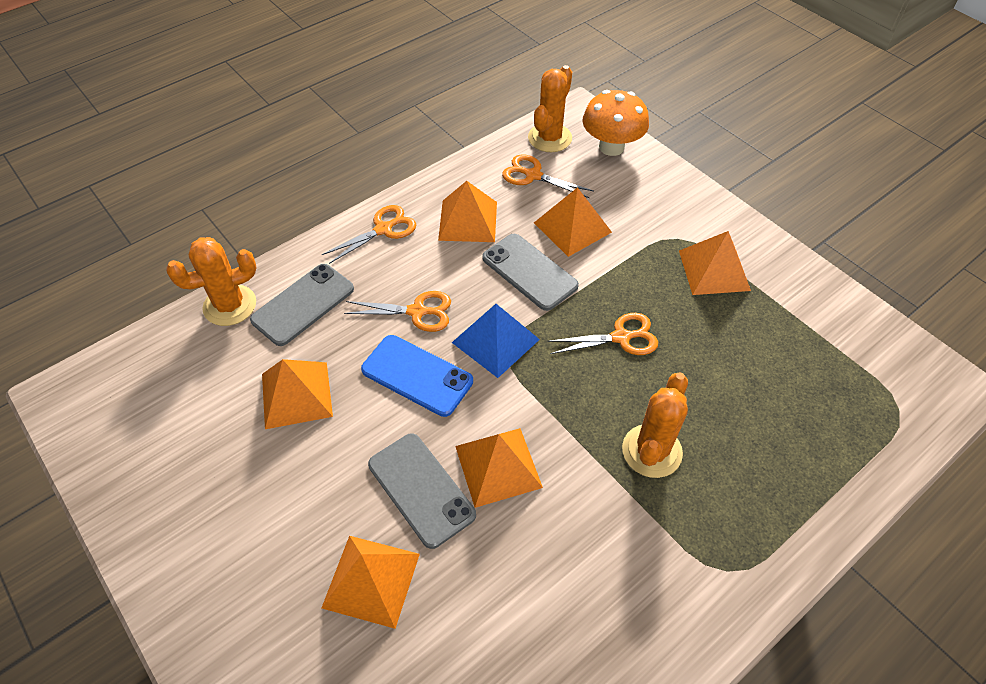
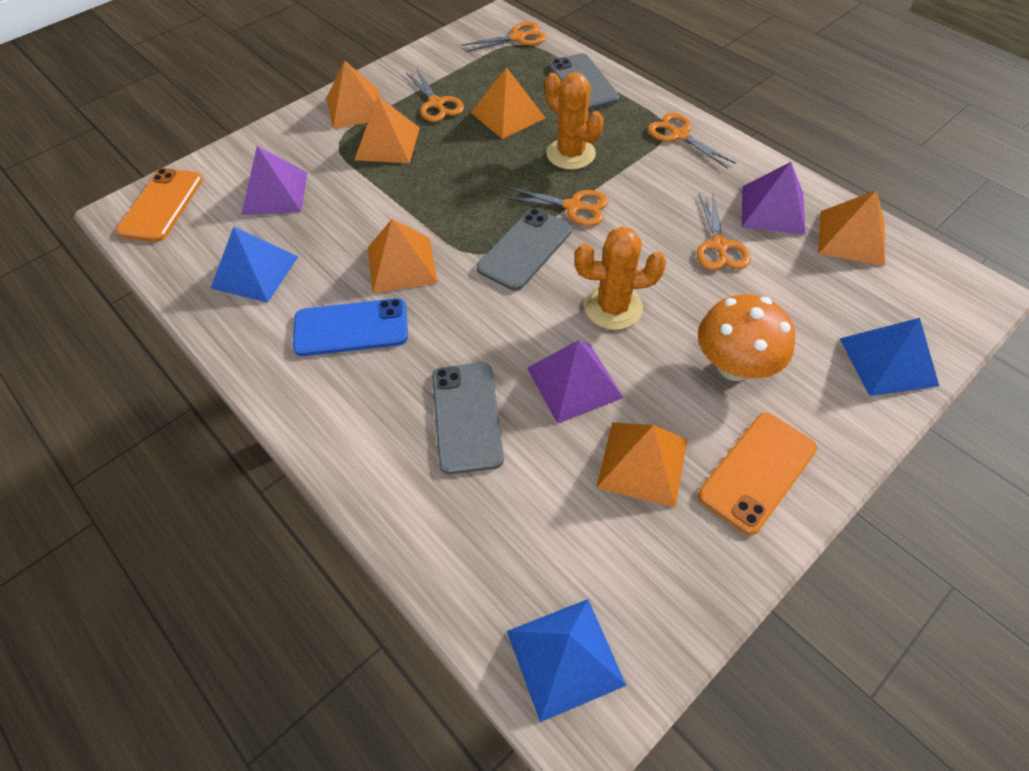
blue pyramid: 1 -> 3
orange cactus: 3 -> 2
orange phone: 0 -> 2
orange scissors: 4 -> 5
purple pyramid: 0 -> 3

